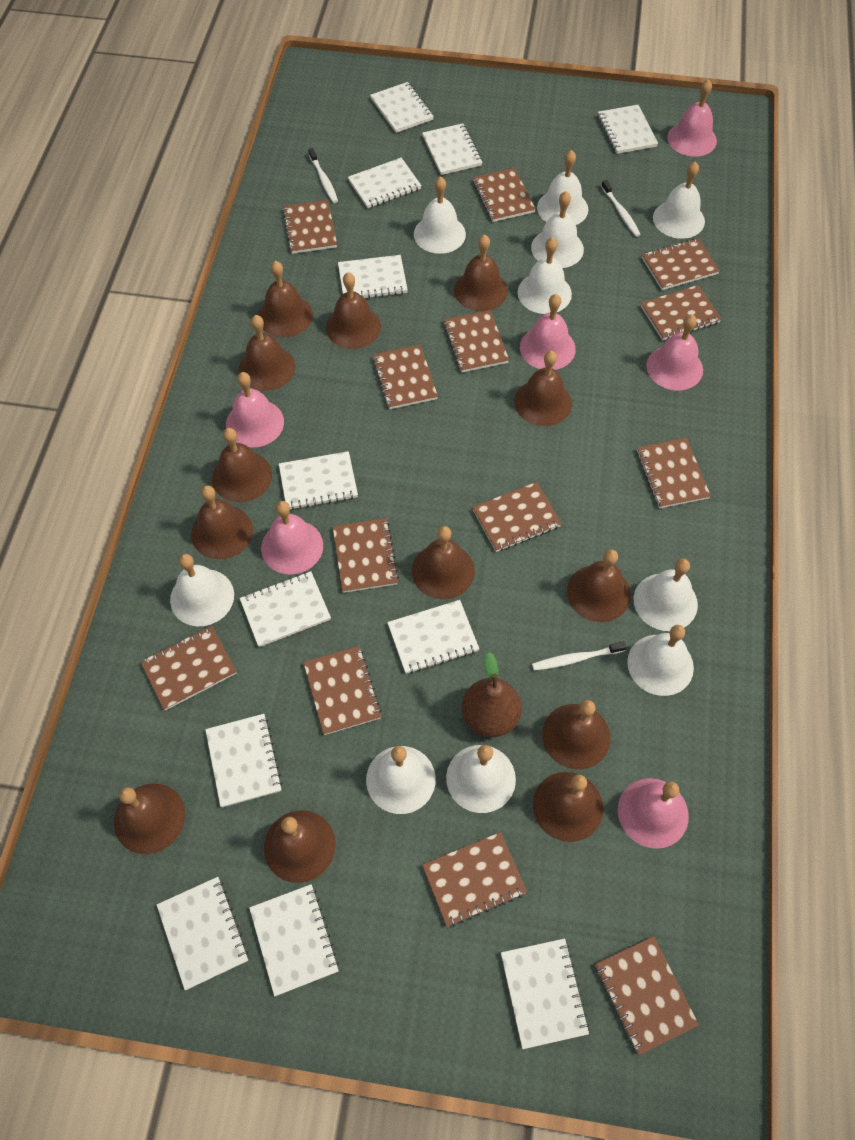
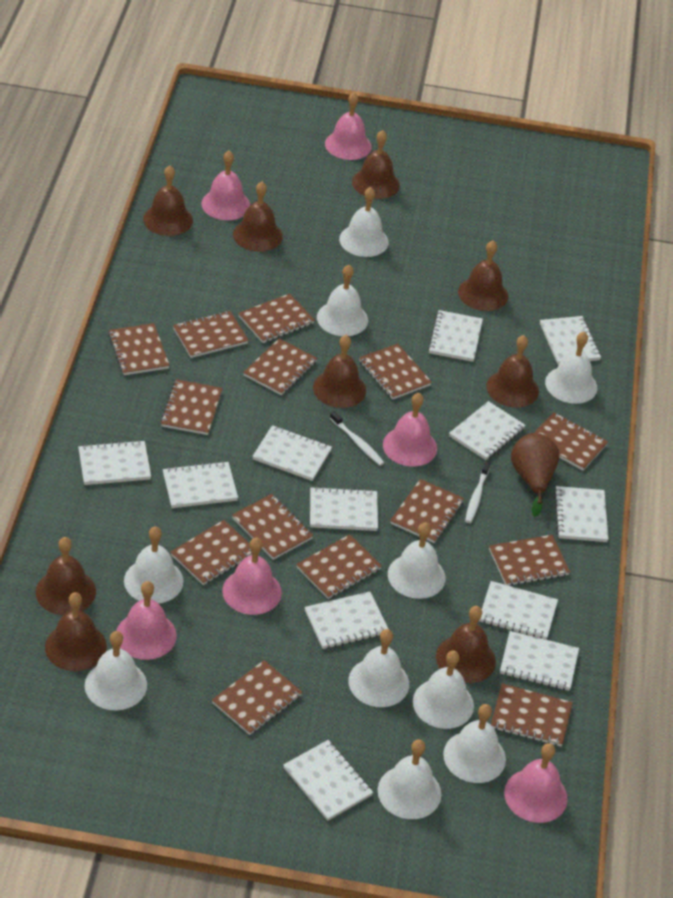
brown bell: 13 -> 9
brown notebook: 13 -> 14
white toothbrush: 3 -> 2

